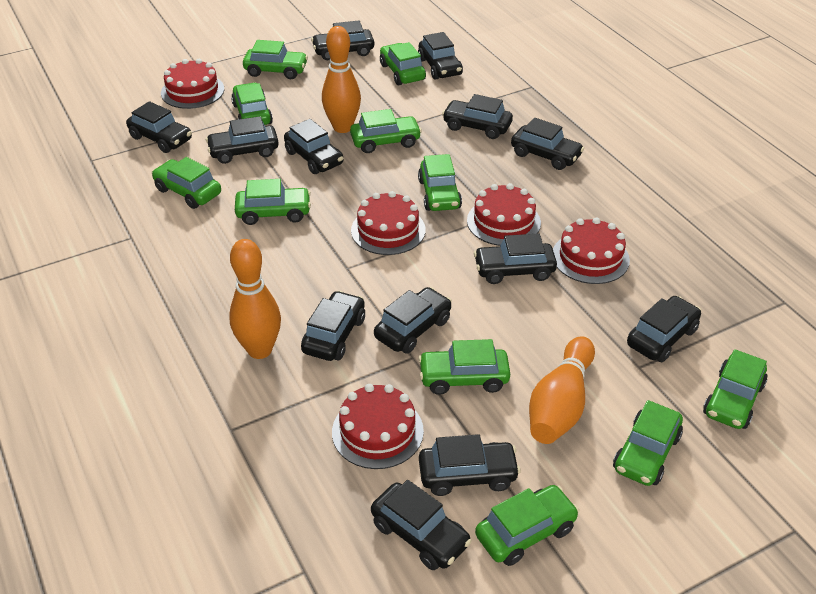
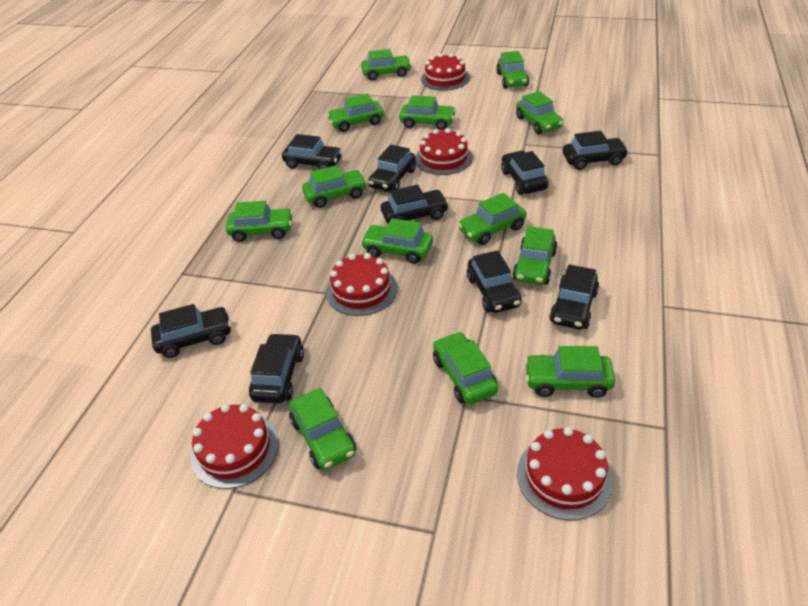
black car: 13 -> 9
green car: 11 -> 13
orange bowling pin: 3 -> 0

